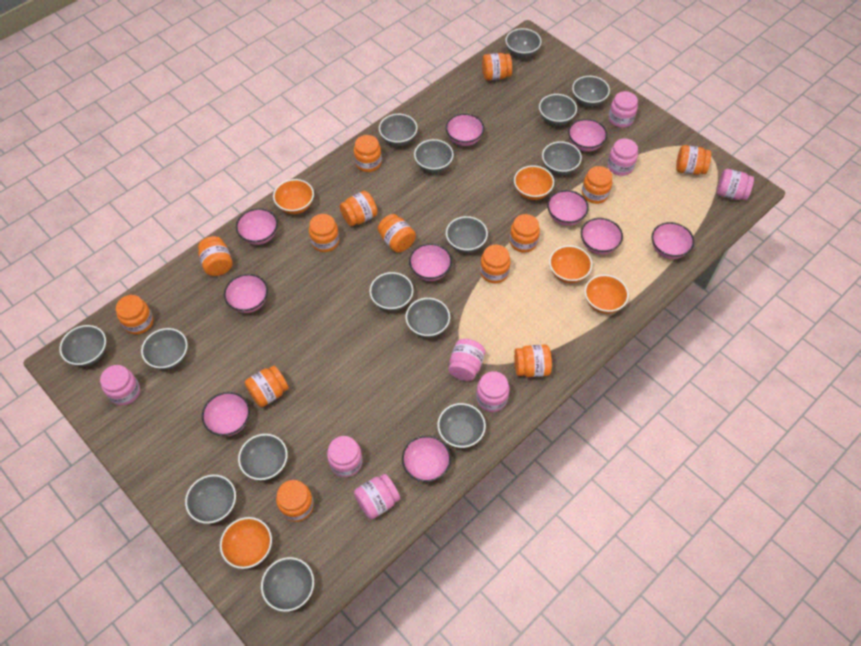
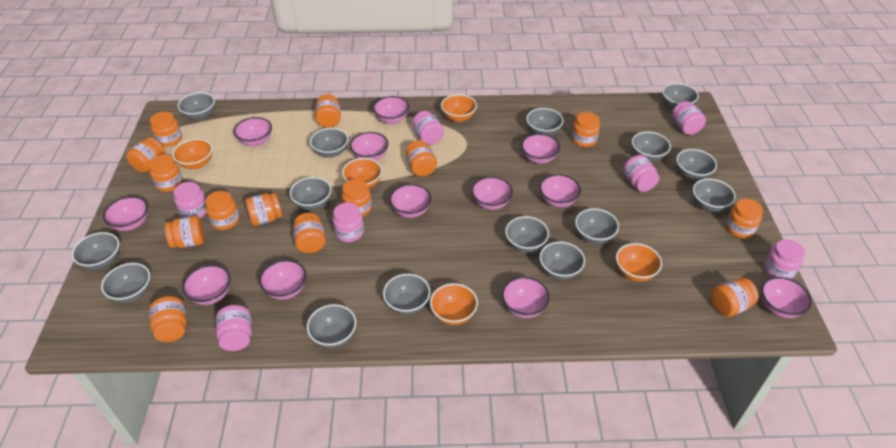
pink bowl: 10 -> 12
pink jar: 8 -> 7

